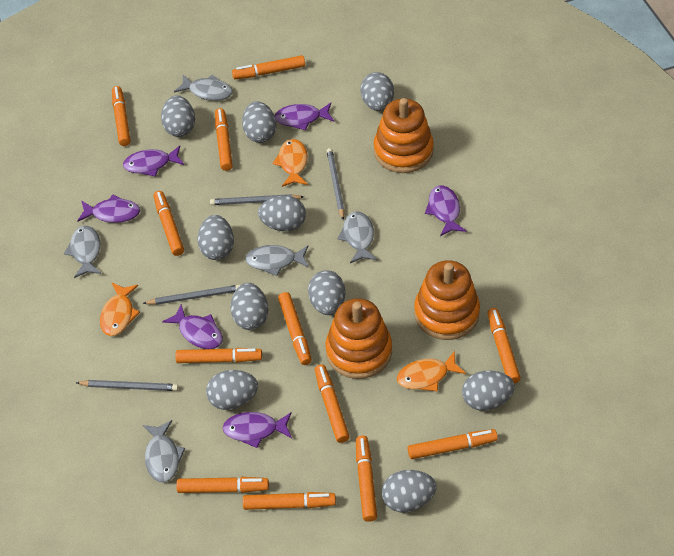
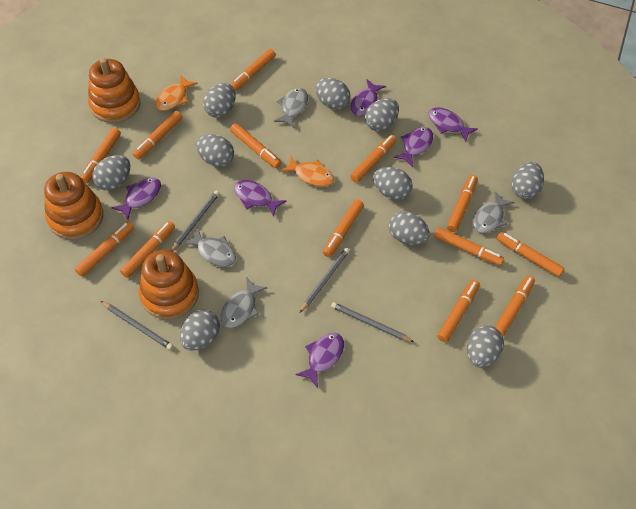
grey fish: 5 -> 4
orange fish: 3 -> 2
orange marker: 12 -> 13

